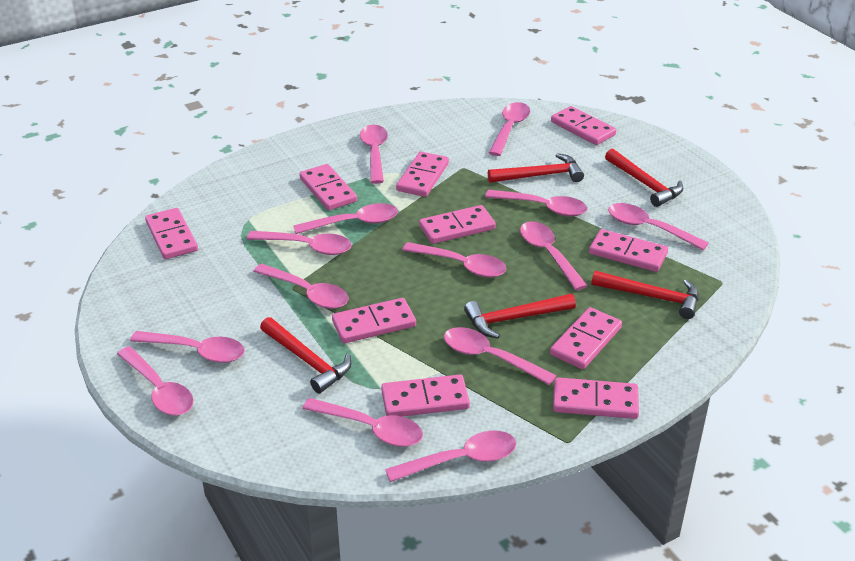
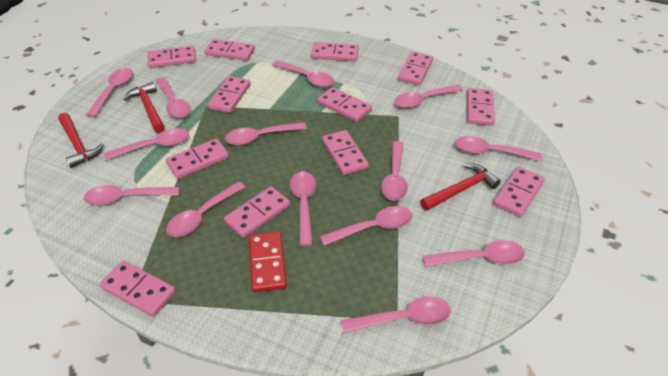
pink domino: 10 -> 12
red domino: 0 -> 1
red hammer: 5 -> 3

